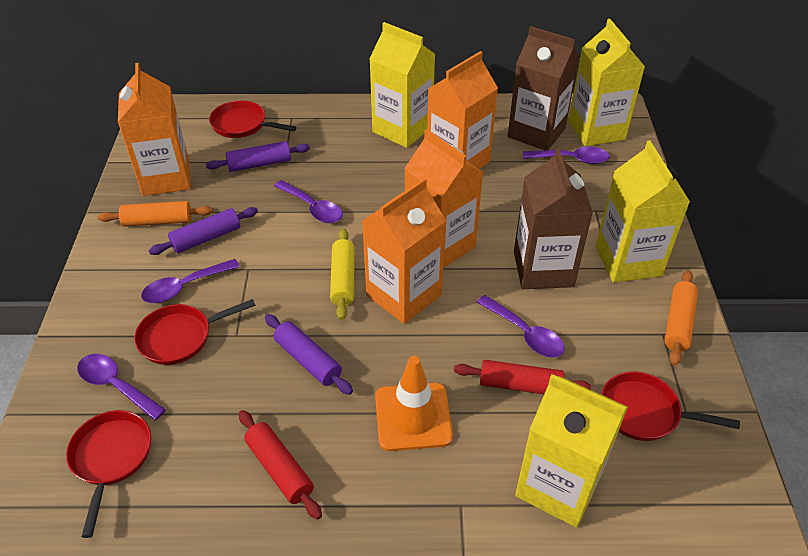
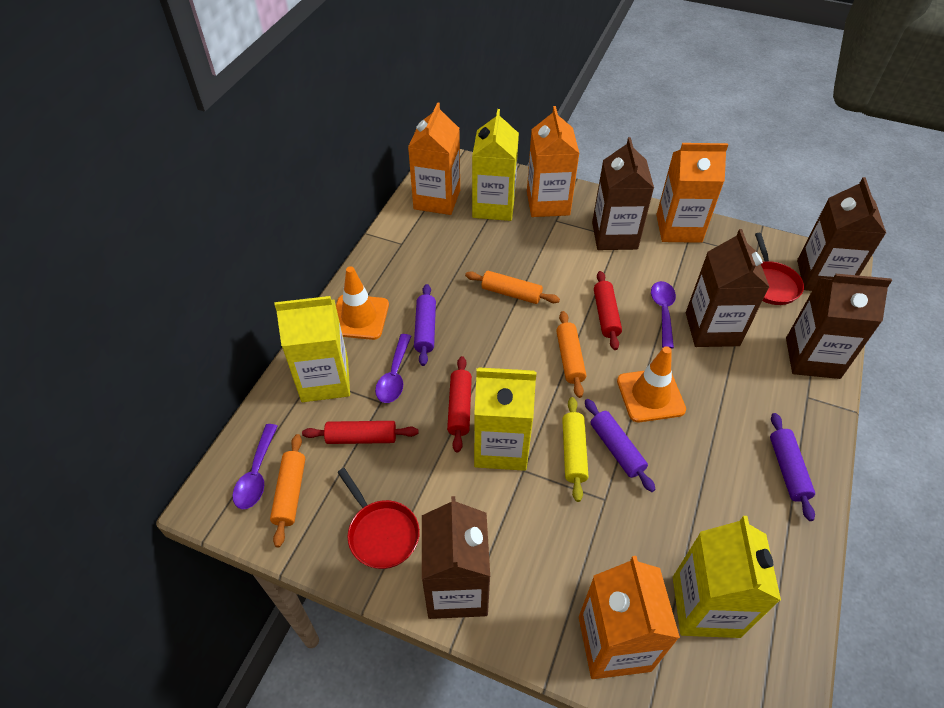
brown carton: 2 -> 5
orange rolling pin: 2 -> 3
orange traffic cone: 1 -> 2
purple spoon: 5 -> 3
red pan: 4 -> 2
red rolling pin: 2 -> 3

